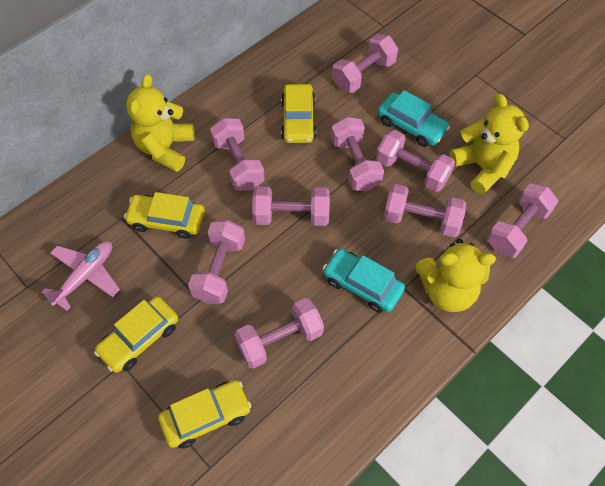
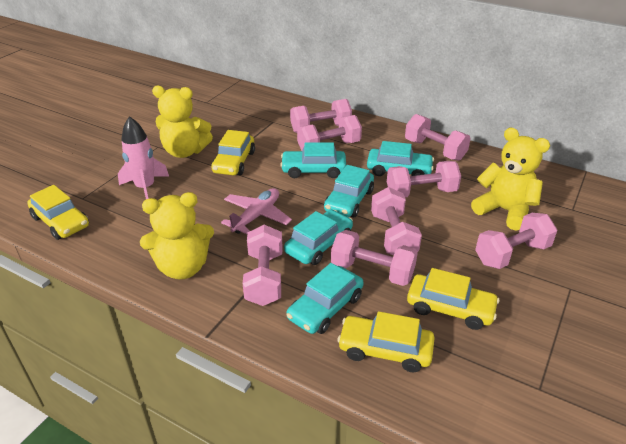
pink dumbbell: 9 -> 8
pink rocket: 0 -> 1
turquoise car: 2 -> 5

